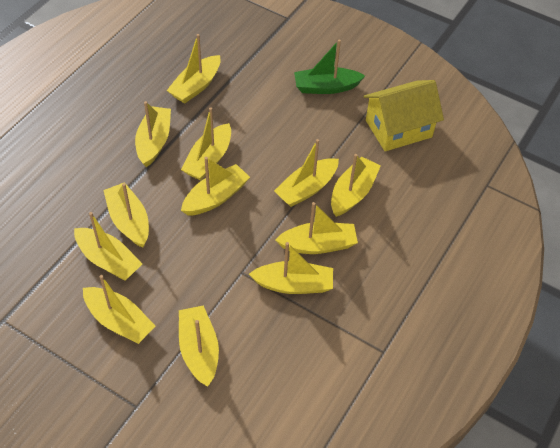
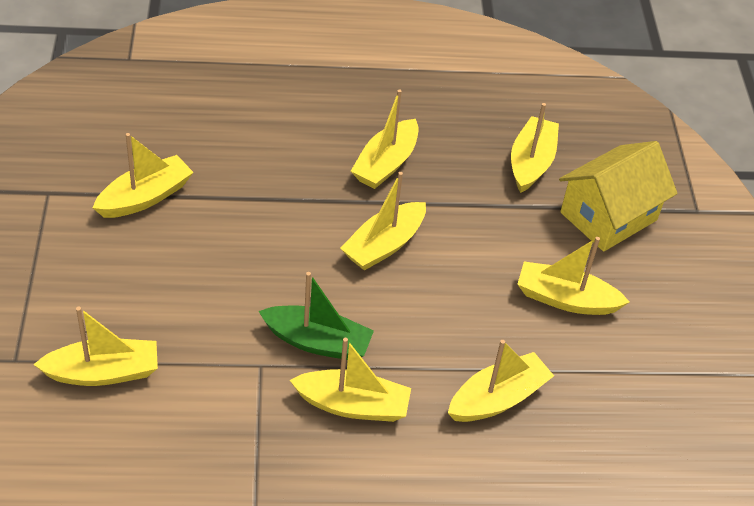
yellow boat: 12 -> 8

